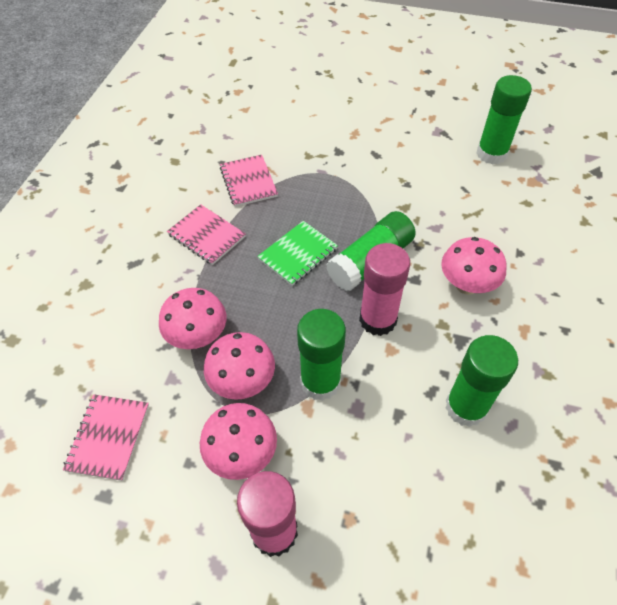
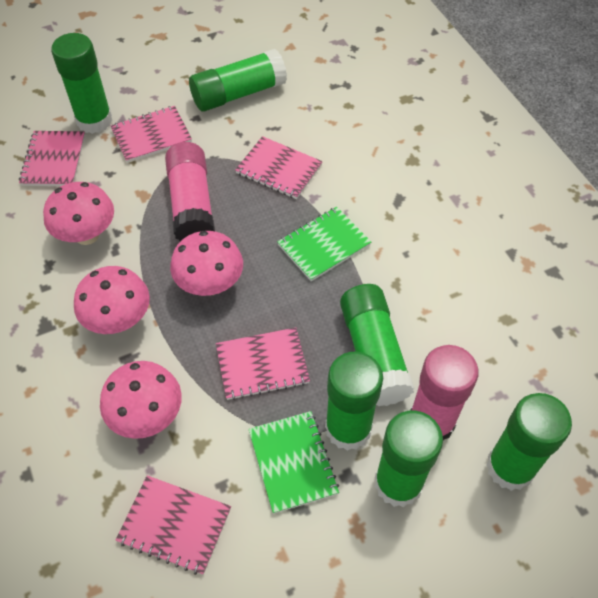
green glue stick: 4 -> 6
green notebook: 1 -> 2
pink notebook: 3 -> 5

